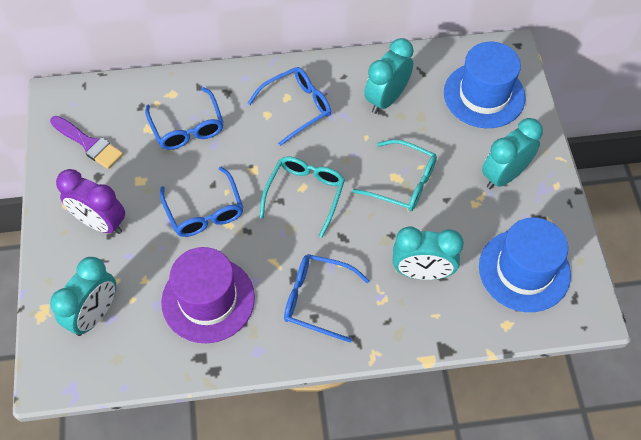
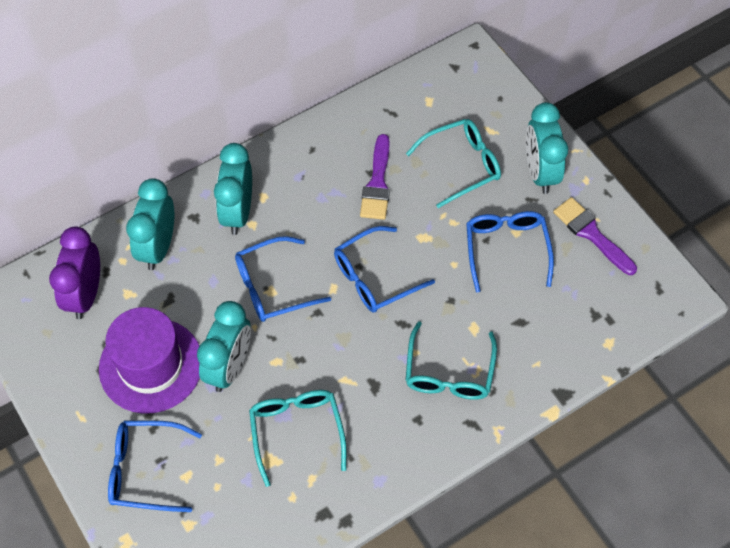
blue hat: 2 -> 0
purple brush: 1 -> 2
turquoise glasses: 2 -> 3

